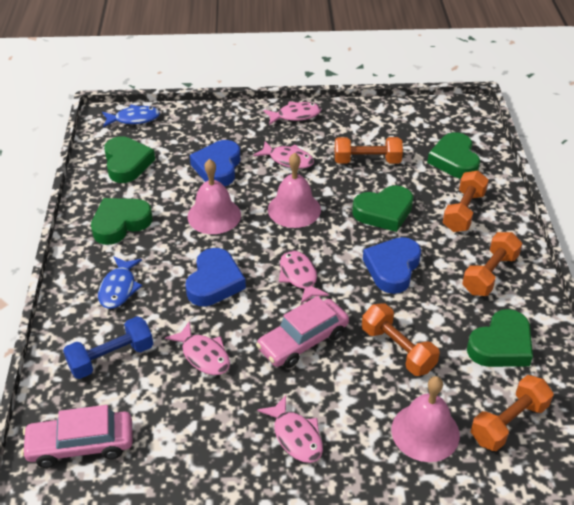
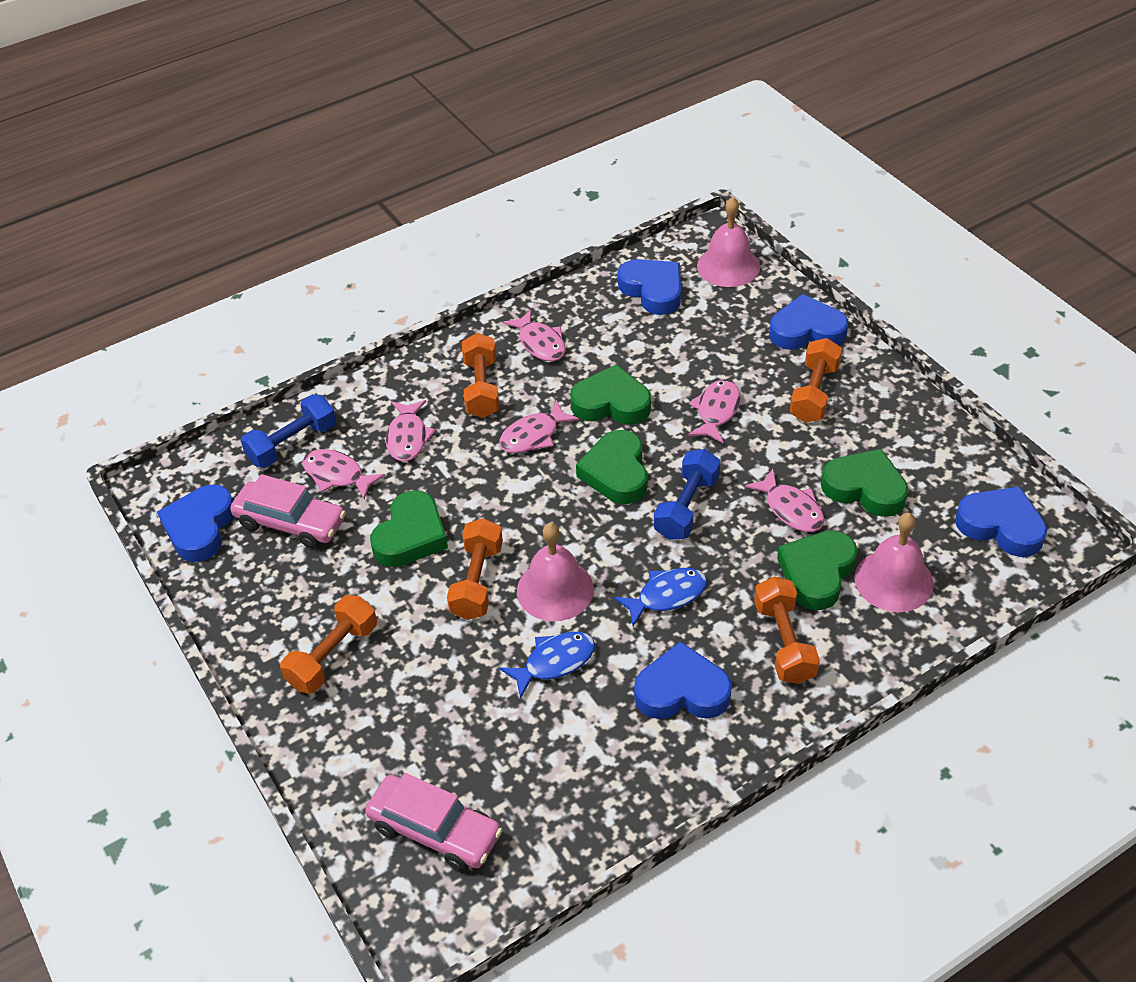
blue dumbbell: 1 -> 2
blue heart: 3 -> 5
pink fish: 5 -> 6

